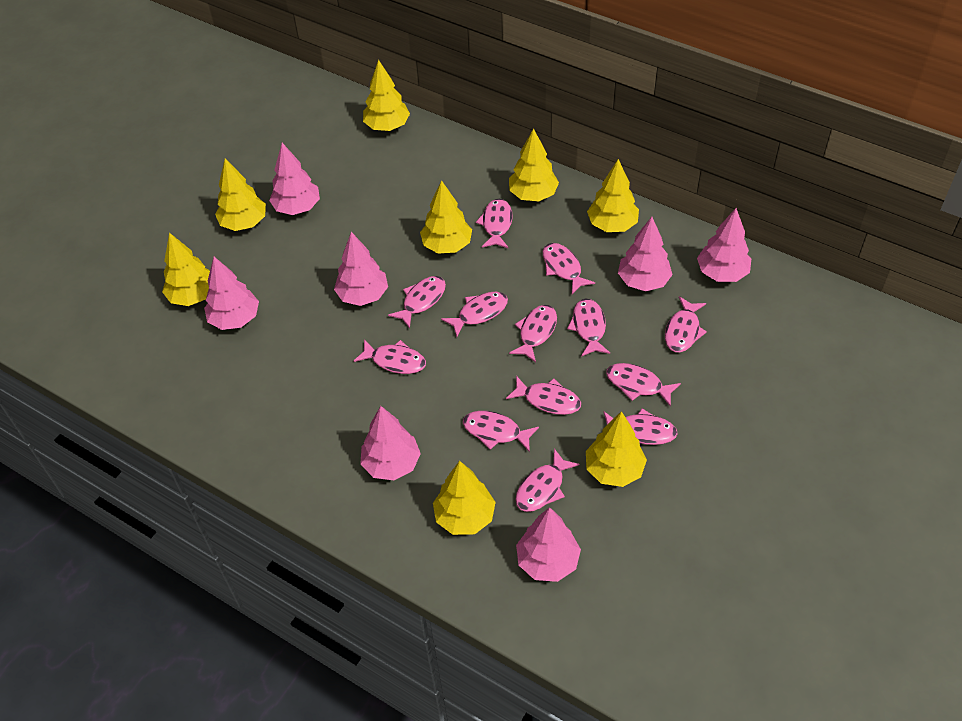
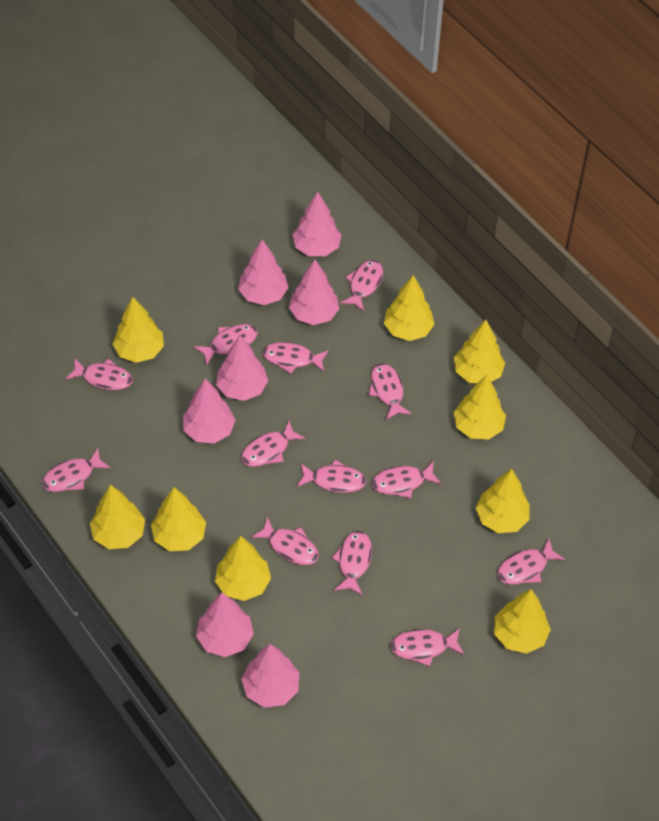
yellow tree: 8 -> 9

